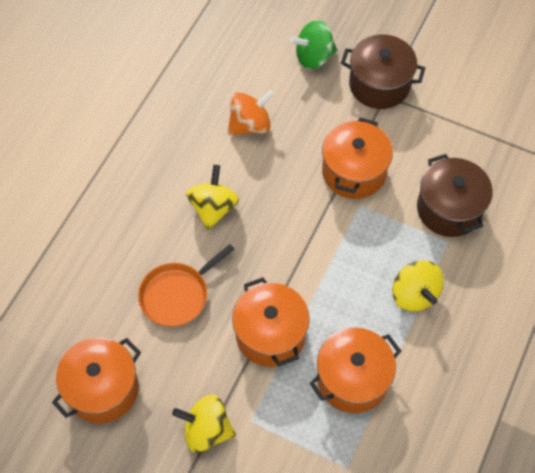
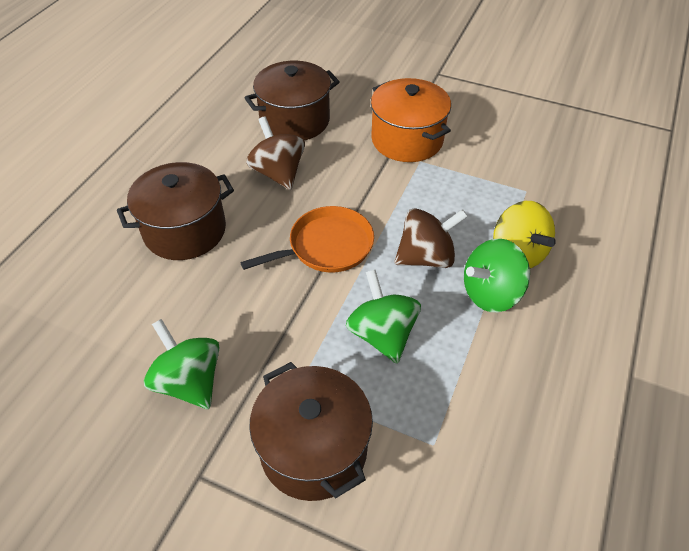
brown pot: 2 -> 3
brown spinning top: 0 -> 2
green spinning top: 1 -> 3
orange pot: 4 -> 1
orange spinning top: 1 -> 0
yellow spinning top: 3 -> 1

